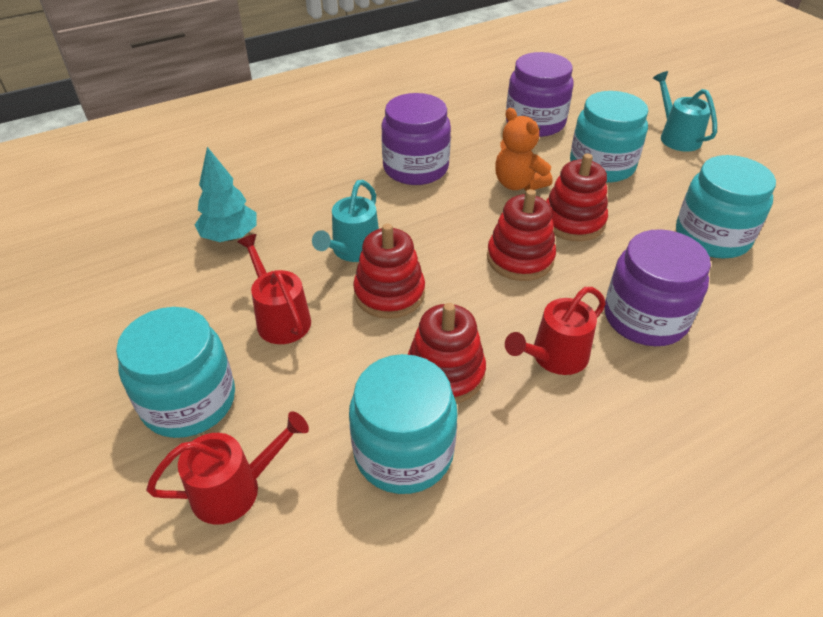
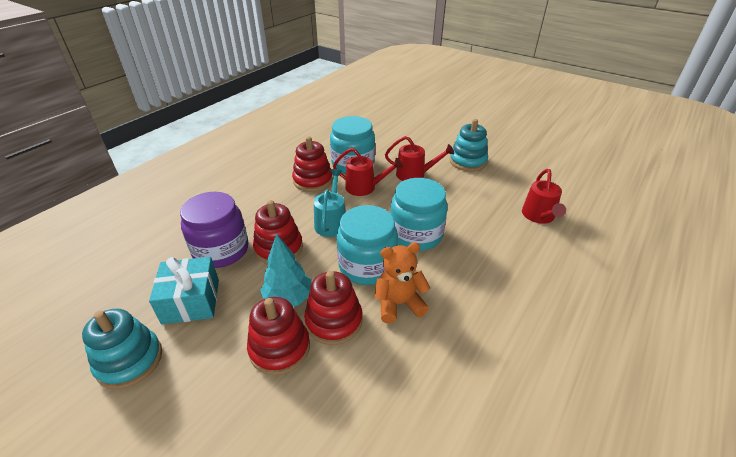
purple jar: 3 -> 1
turquoise gift: 0 -> 1
turquoise jar: 4 -> 3
turquoise stacking toy: 0 -> 2
turquoise watering can: 2 -> 1

